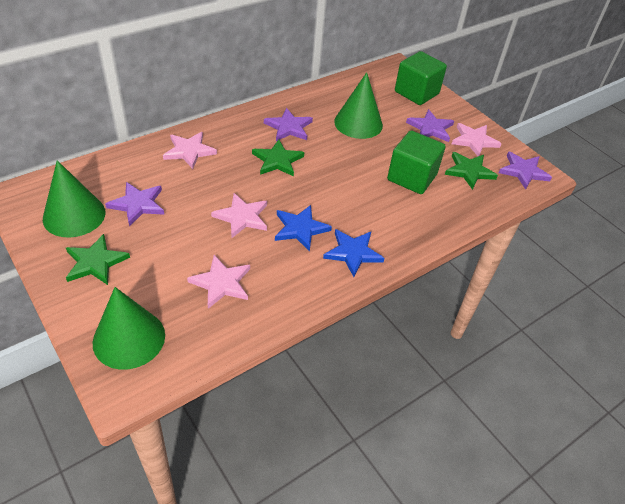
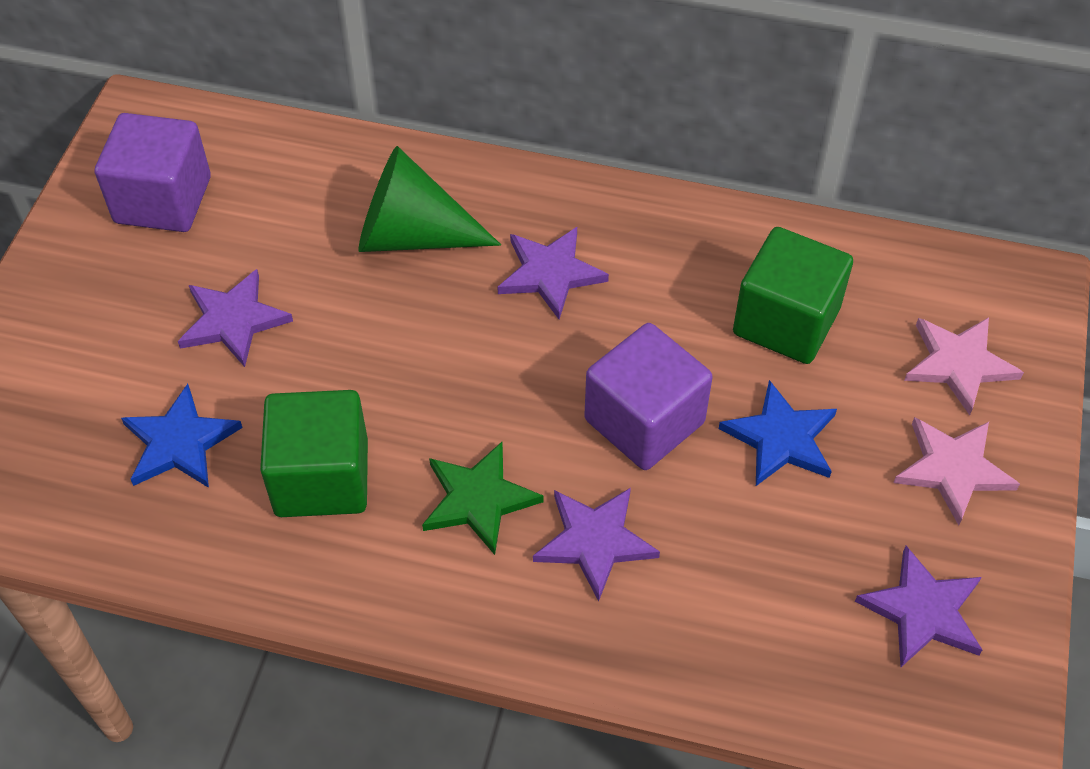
green cone: 3 -> 1
green star: 3 -> 1
pink star: 4 -> 2
purple cube: 0 -> 2

